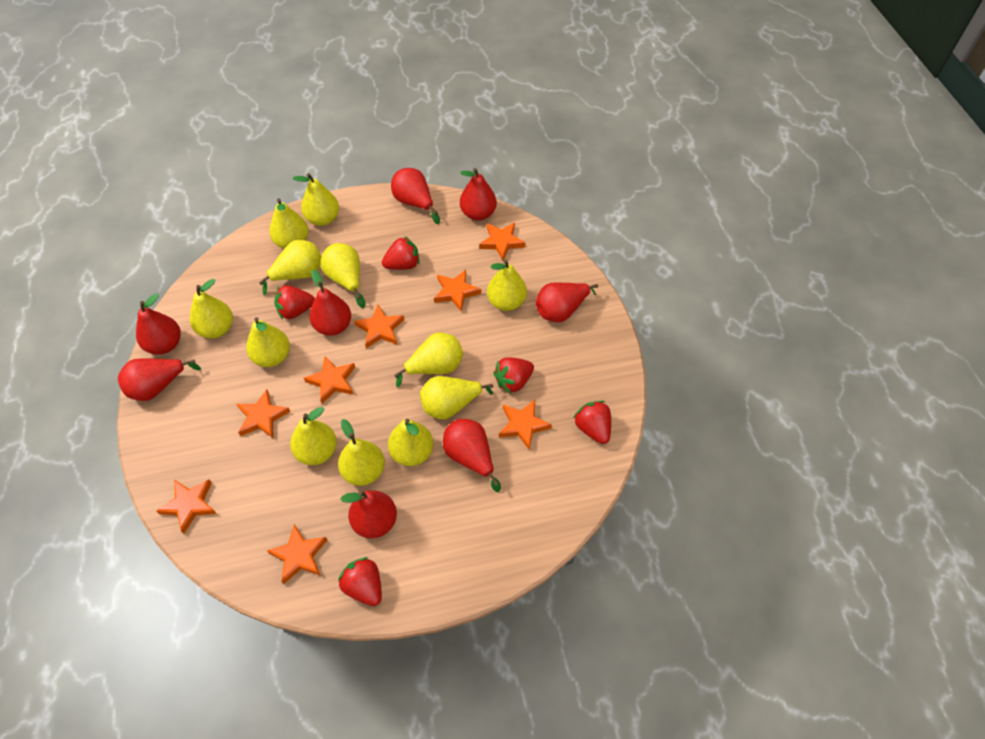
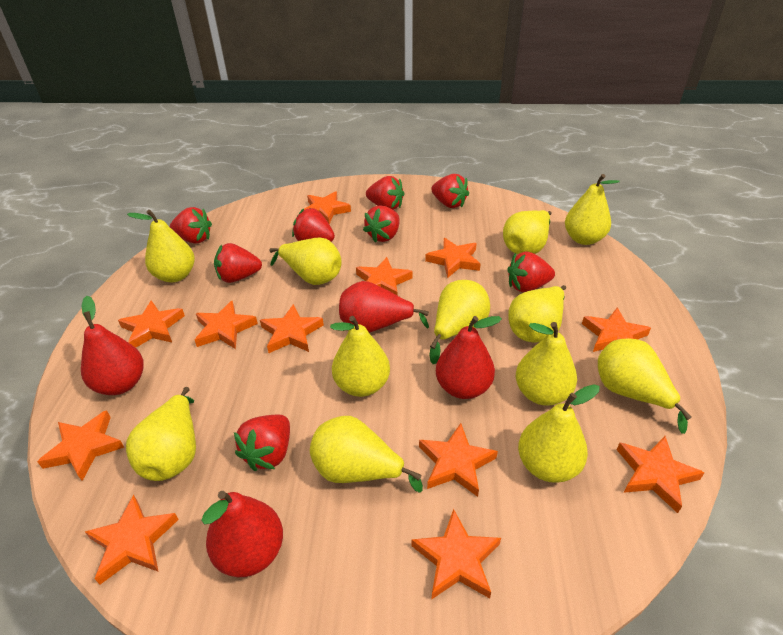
orange star: 8 -> 12
red pear: 8 -> 4
red strawberry: 5 -> 8

